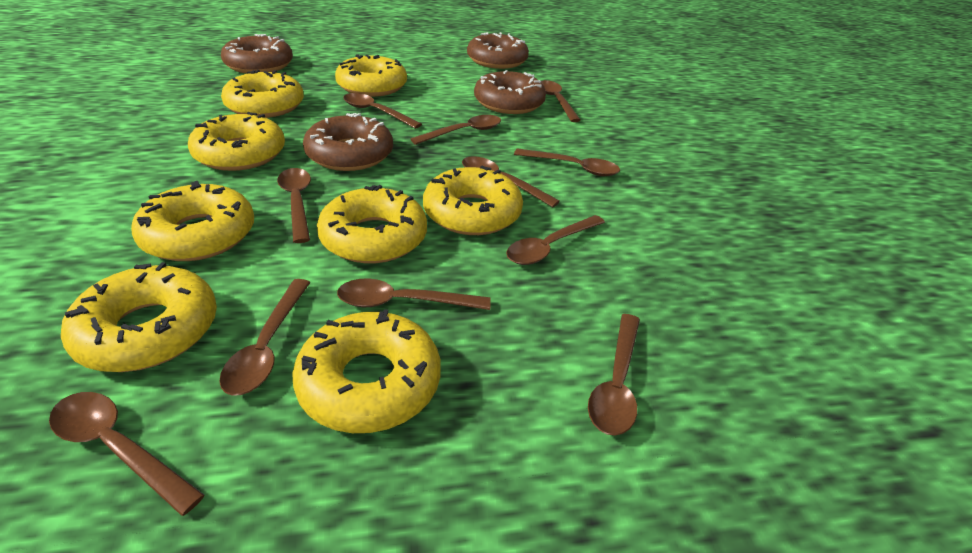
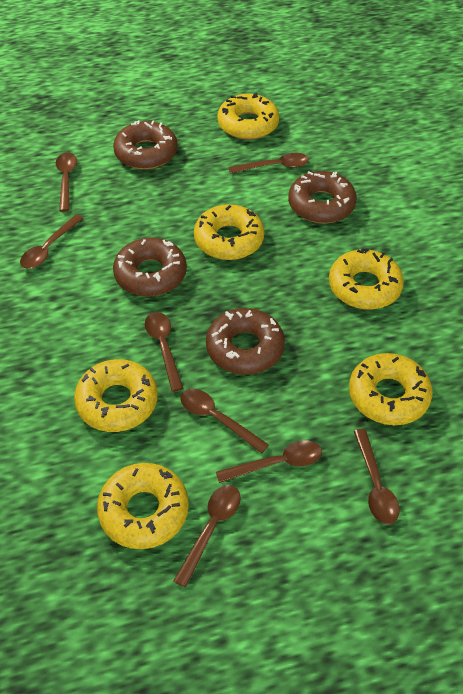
brown spoon: 11 -> 8
yellow donut: 8 -> 6

